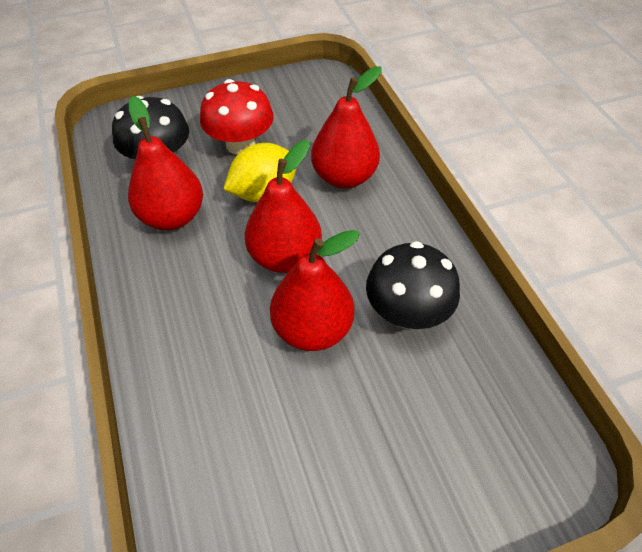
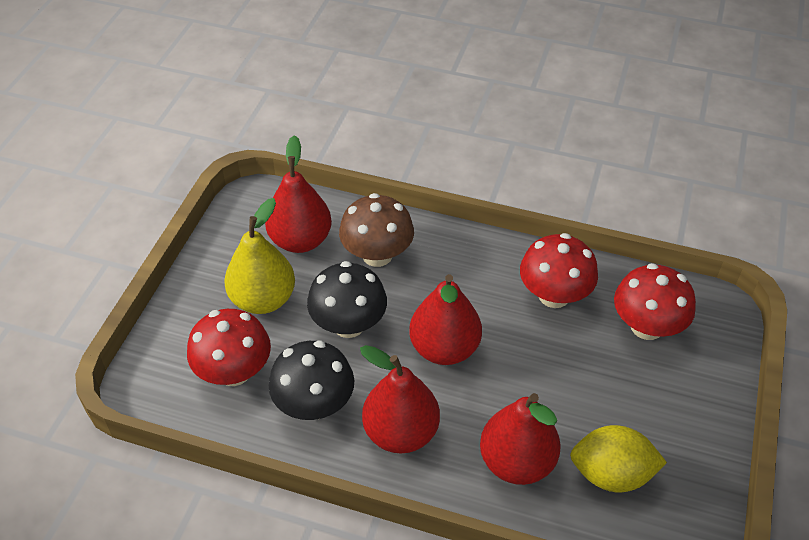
brown mushroom: 0 -> 1
red mushroom: 1 -> 3
yellow pear: 0 -> 1

